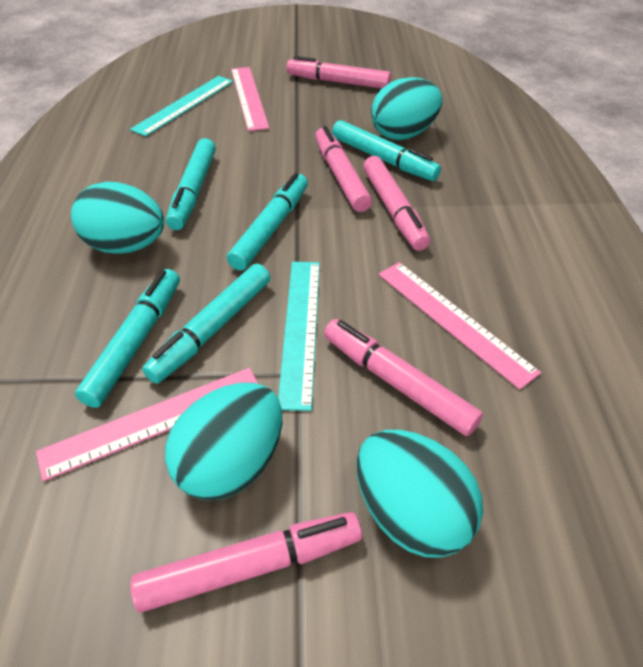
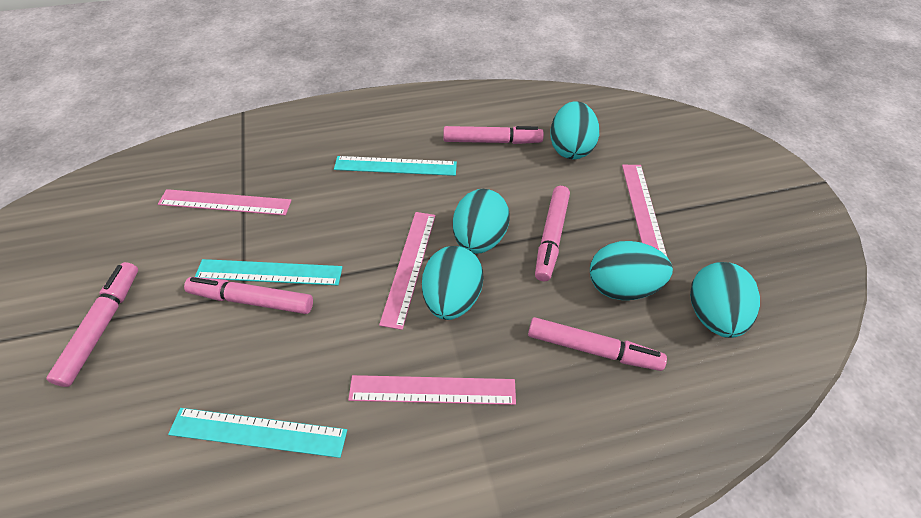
pink ruler: 3 -> 4
turquoise egg: 4 -> 5
turquoise marker: 5 -> 0
turquoise ruler: 2 -> 3

